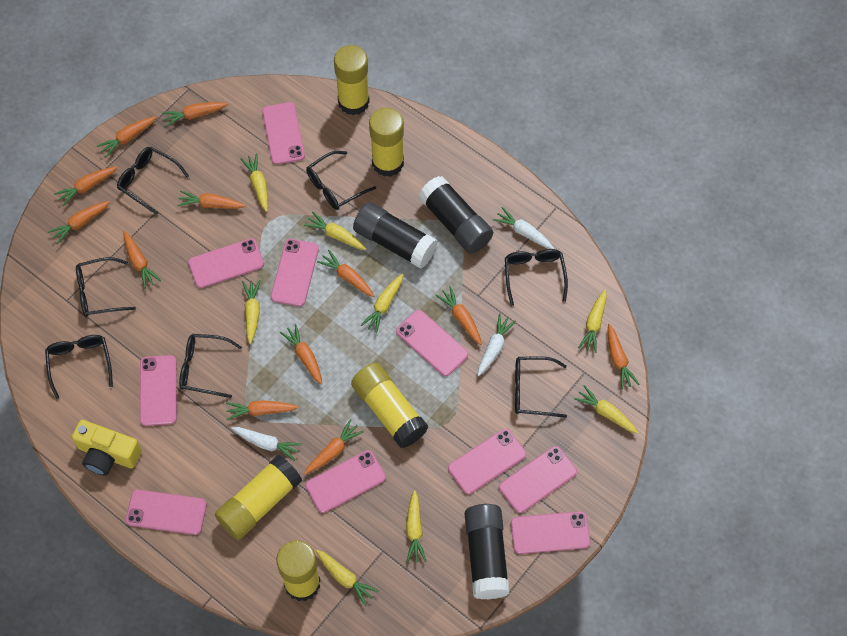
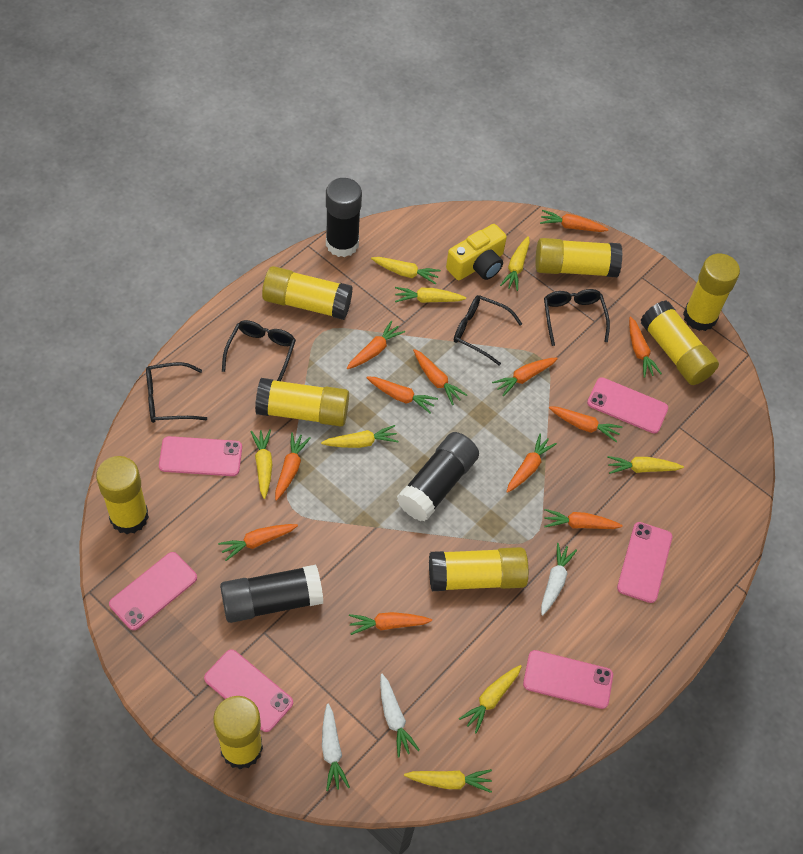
black glasses: 7 -> 4
pink phone: 10 -> 6
yellow glue stick: 5 -> 8

